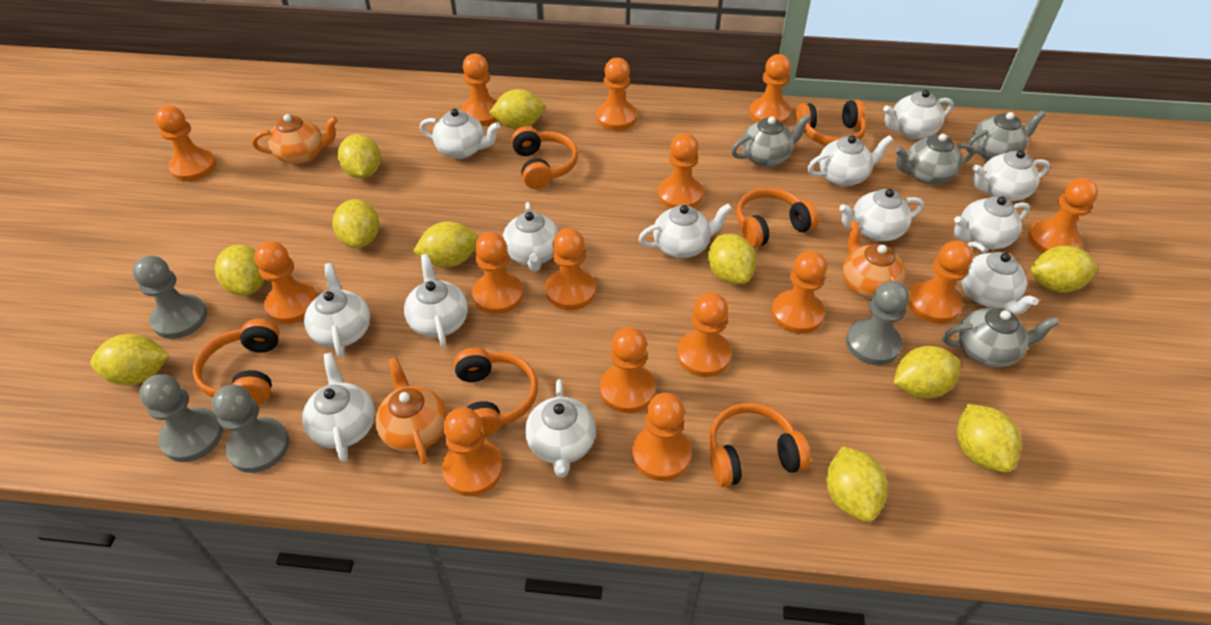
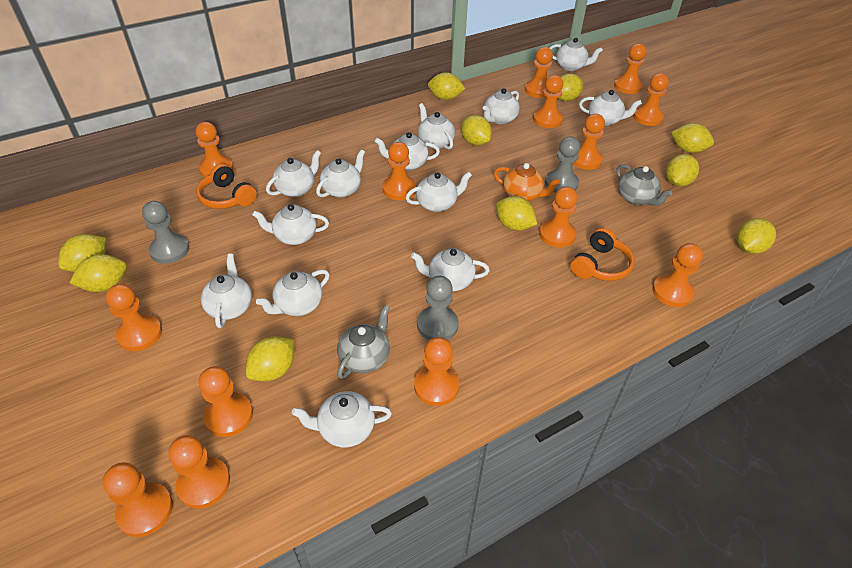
grey pawn: 4 -> 3
grey teapot: 4 -> 2
orange headphones: 6 -> 2
orange pawn: 15 -> 14
orange teapot: 3 -> 1
yellow lemon: 11 -> 10

